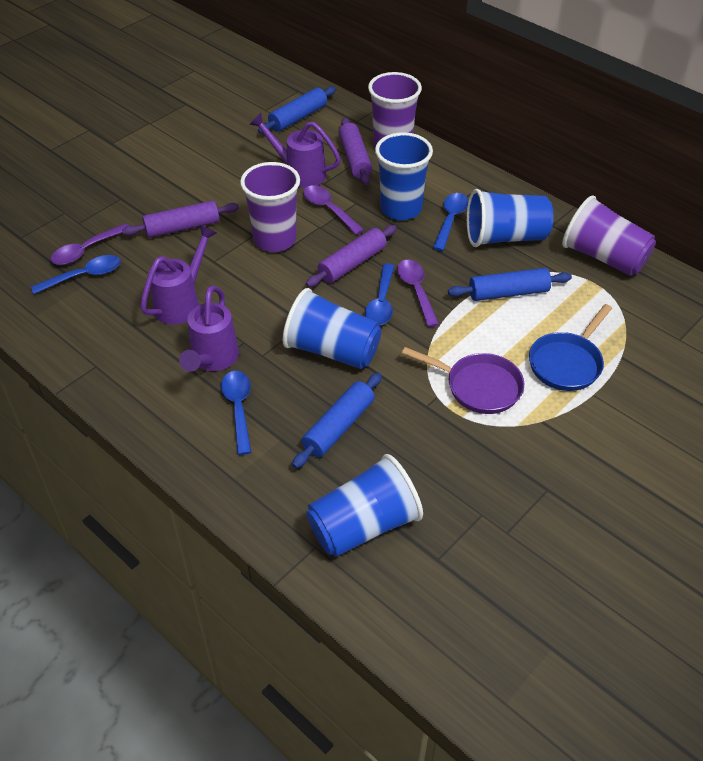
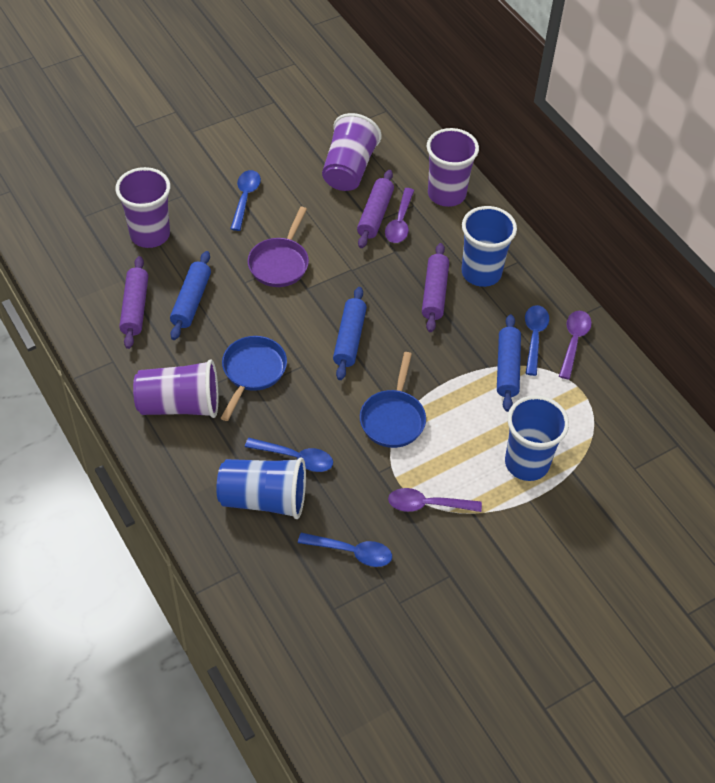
blue cup: 4 -> 3
blue pan: 1 -> 2
purple cup: 3 -> 4
purple watering can: 3 -> 0

